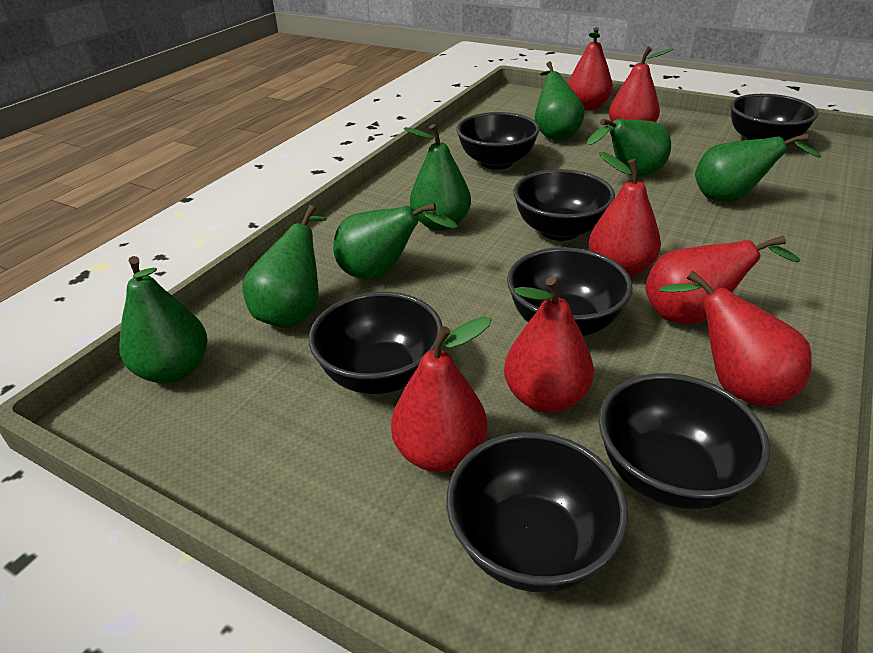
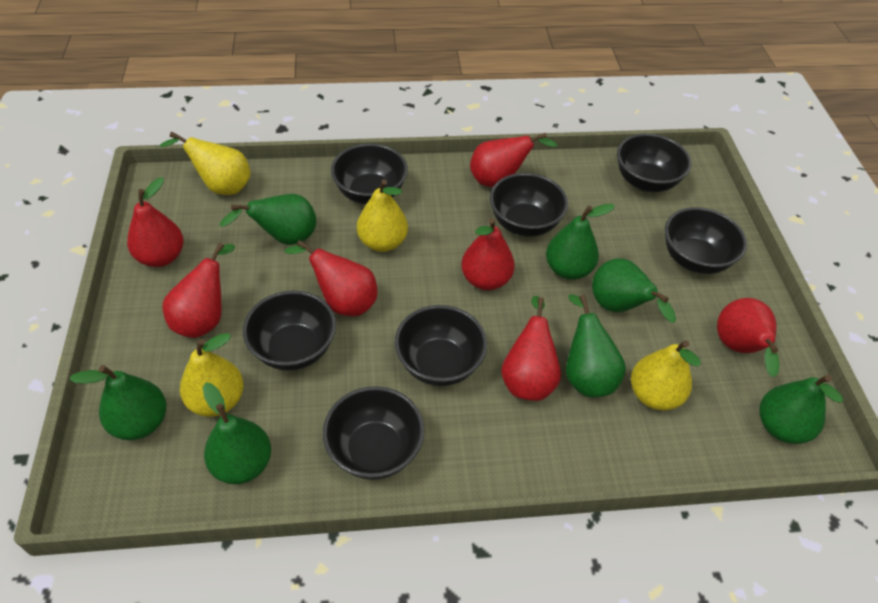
yellow pear: 0 -> 4

